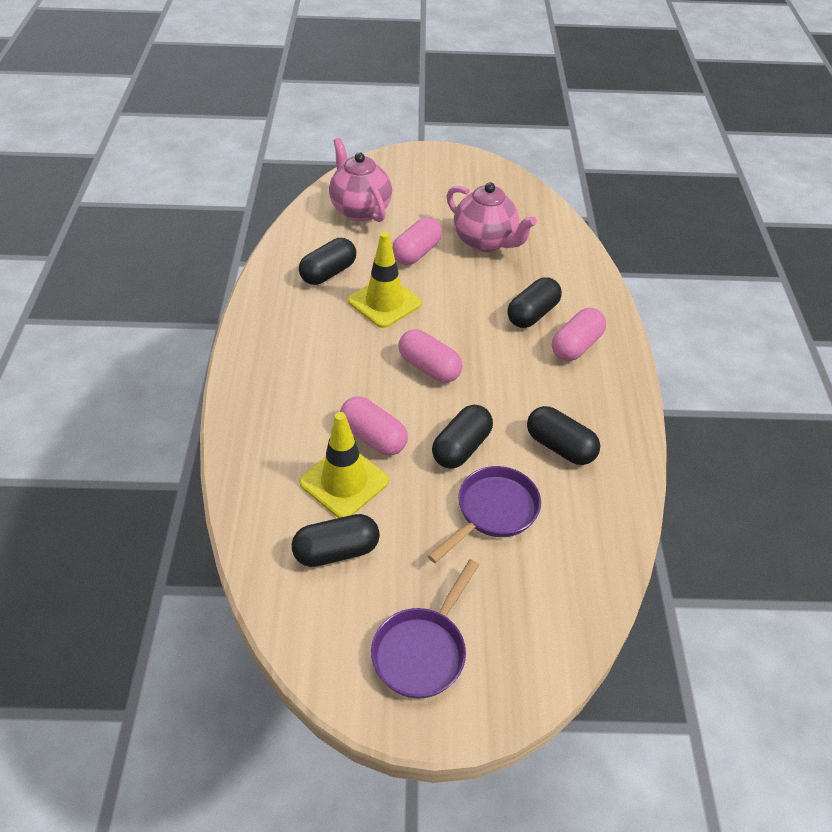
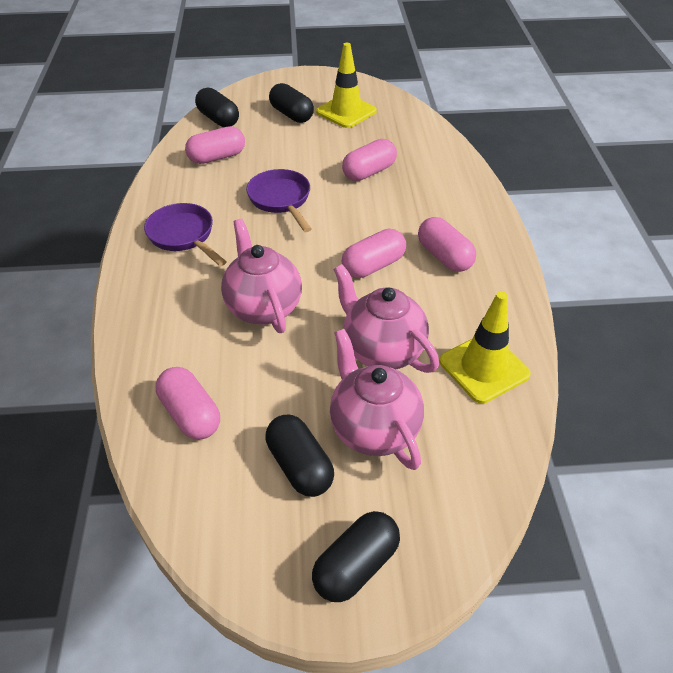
black capsule: 5 -> 4
pink capsule: 4 -> 5
pink teapot: 2 -> 3

